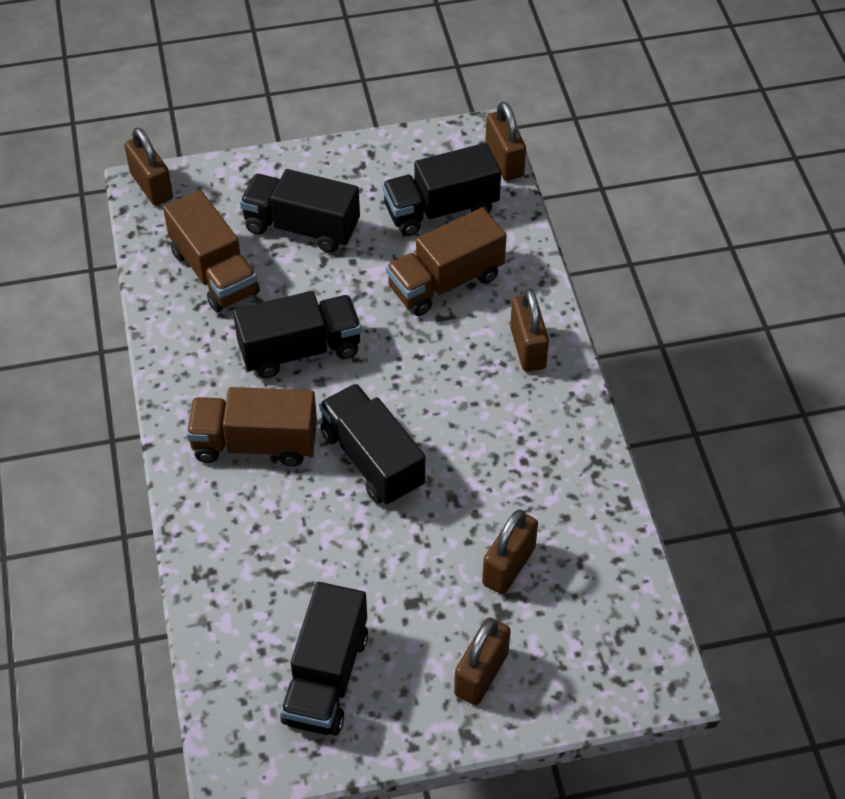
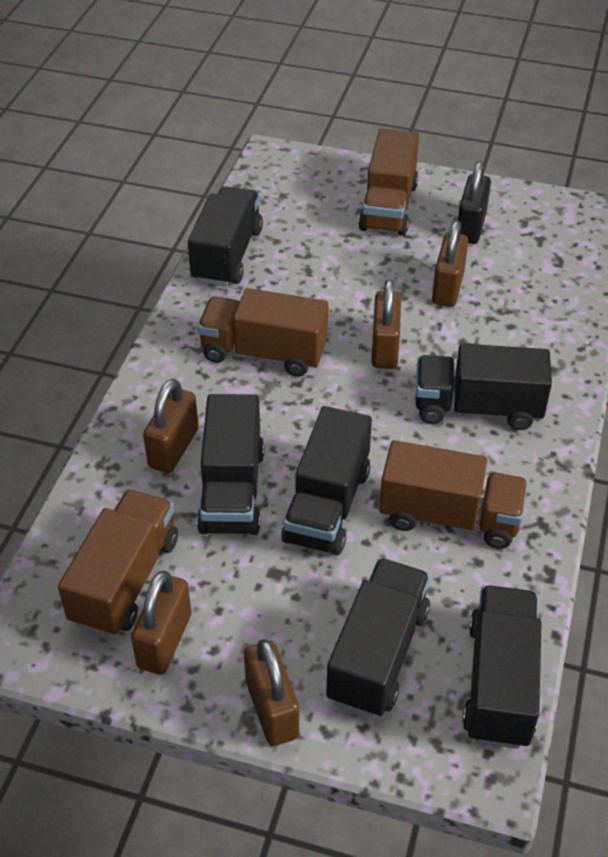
black padlock: 0 -> 1
black truck: 5 -> 6
brown truck: 3 -> 4

